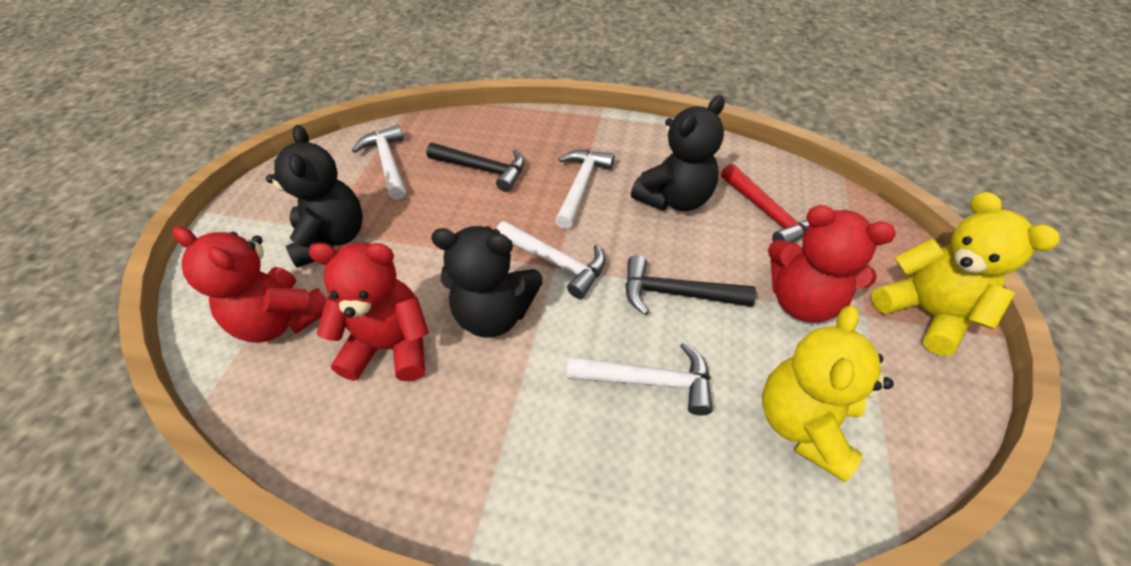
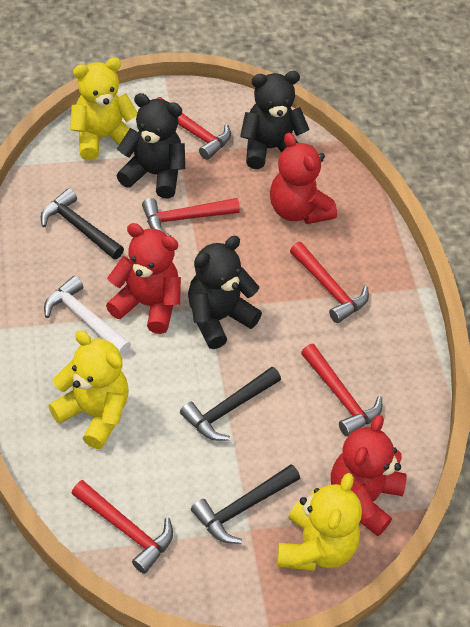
black hammer: 2 -> 3
red hammer: 1 -> 5
white hammer: 4 -> 1
yellow teddy bear: 2 -> 3

